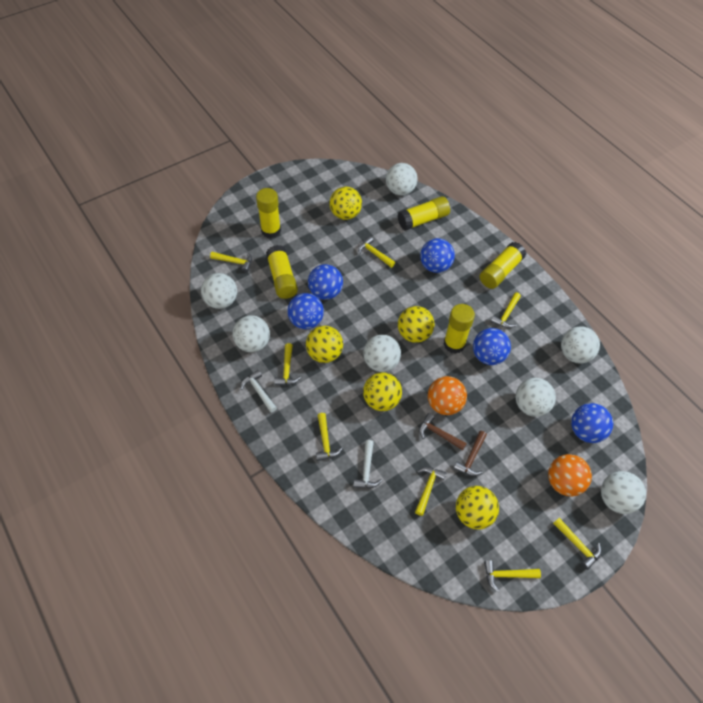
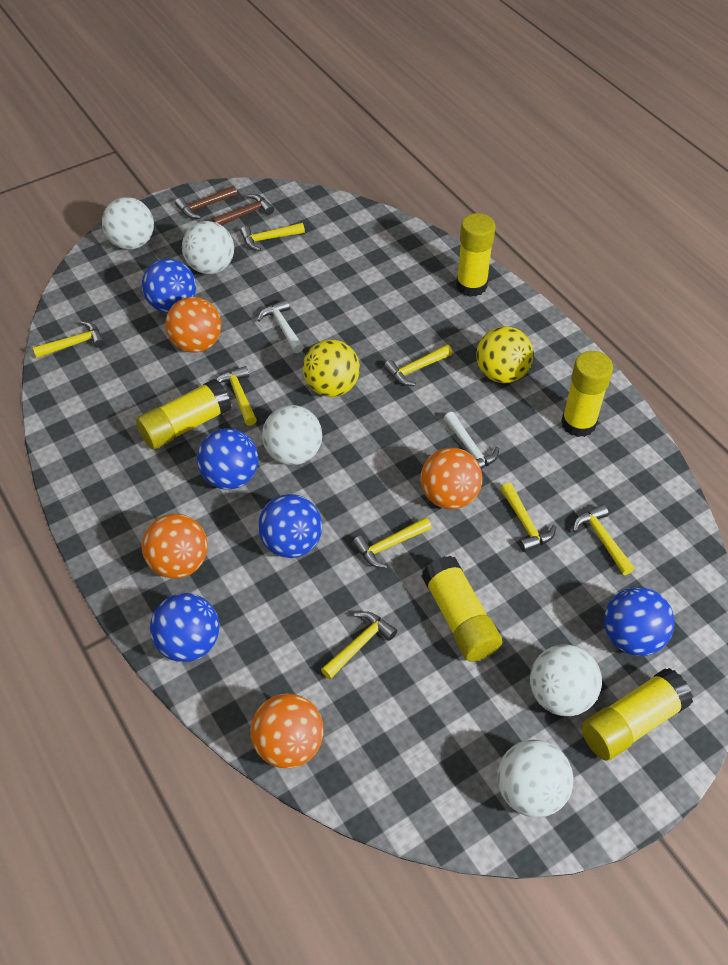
orange ball: 2 -> 4
white ball: 7 -> 5
yellow ball: 5 -> 2

